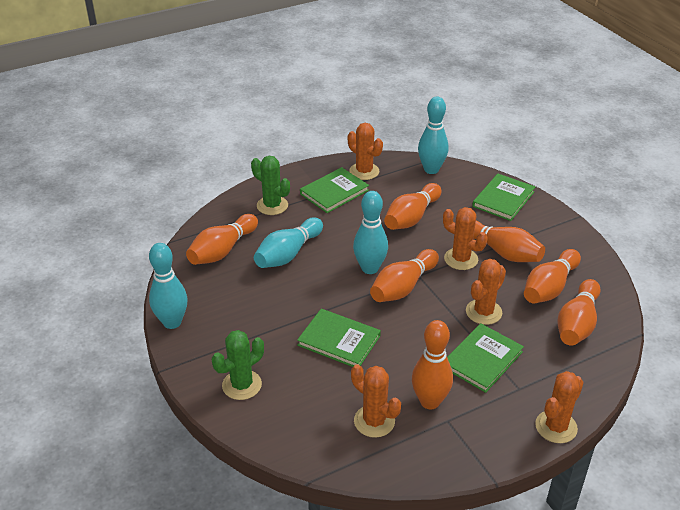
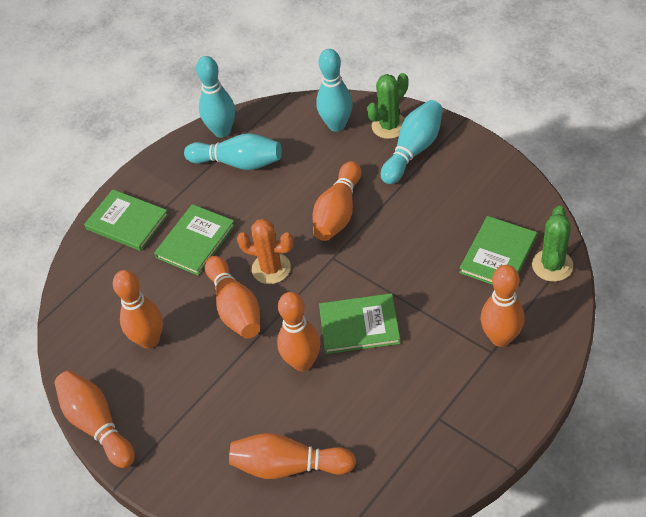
orange cactus: 5 -> 1

